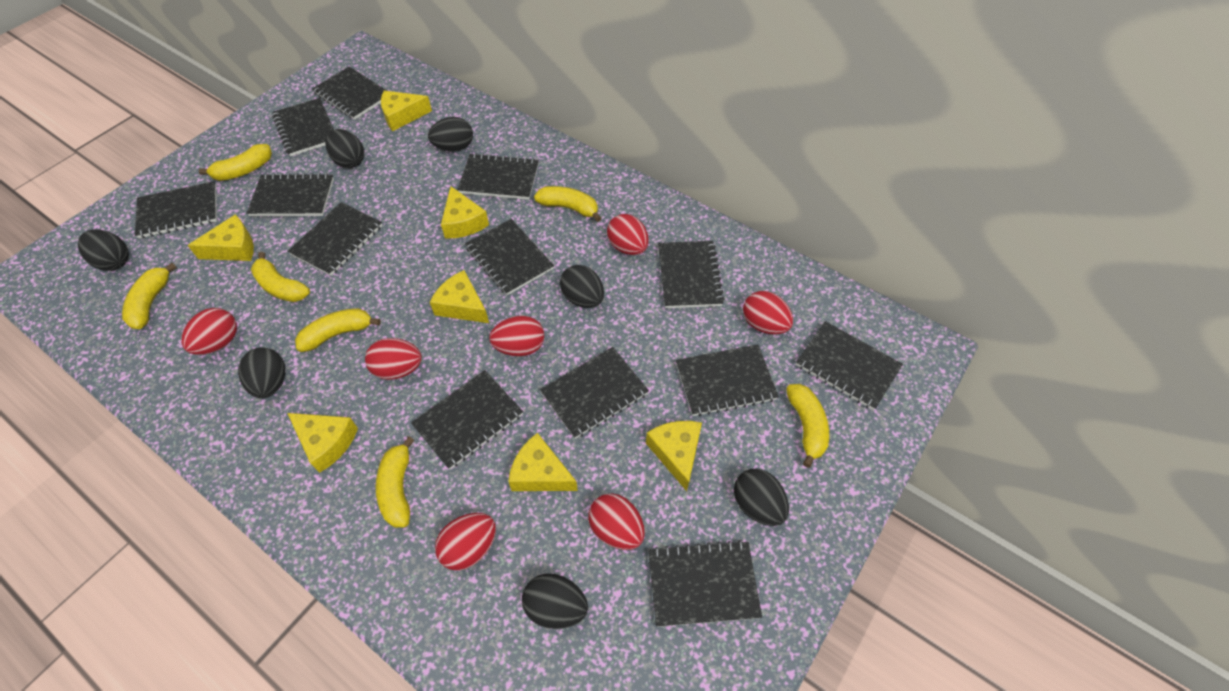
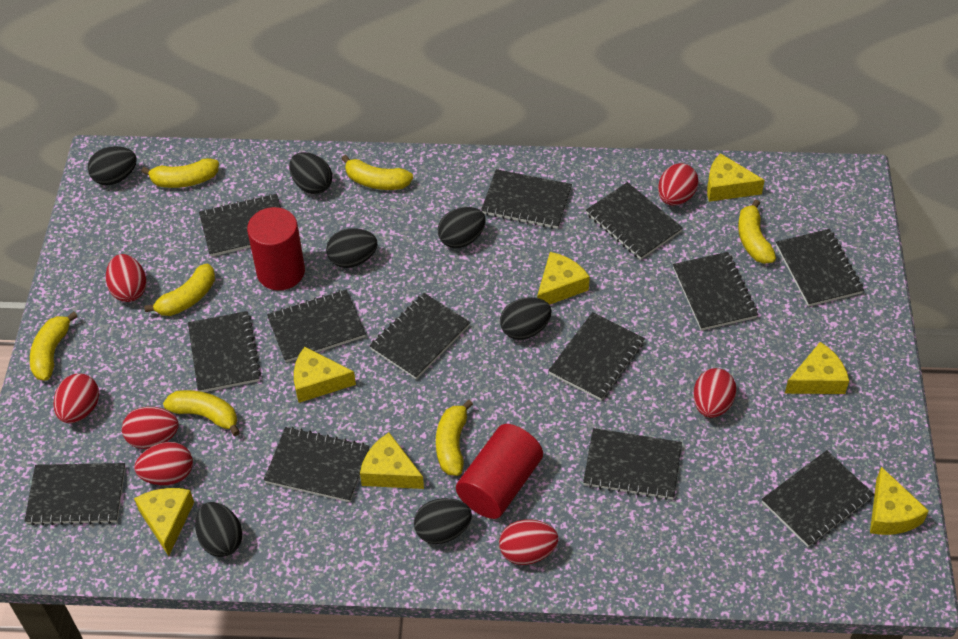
red cylinder: 0 -> 2

